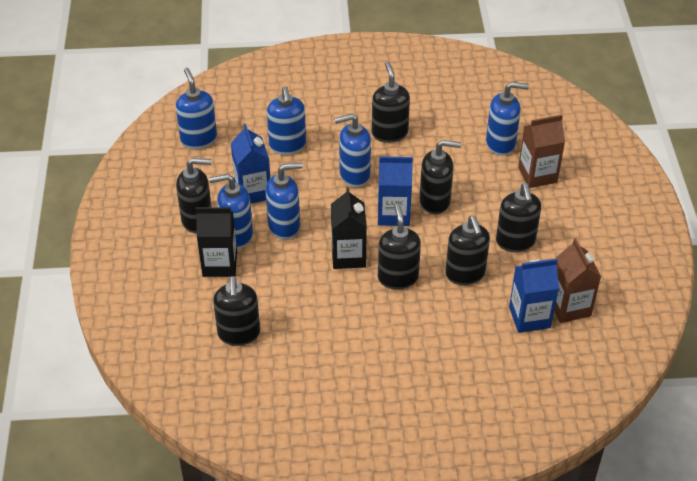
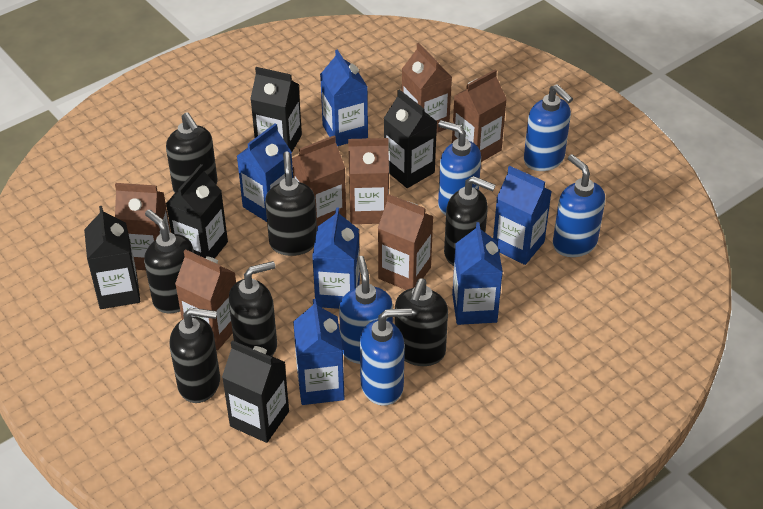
black carton: 2 -> 5
blue carton: 3 -> 6
blue soap dispenser: 6 -> 5
brown carton: 2 -> 7

